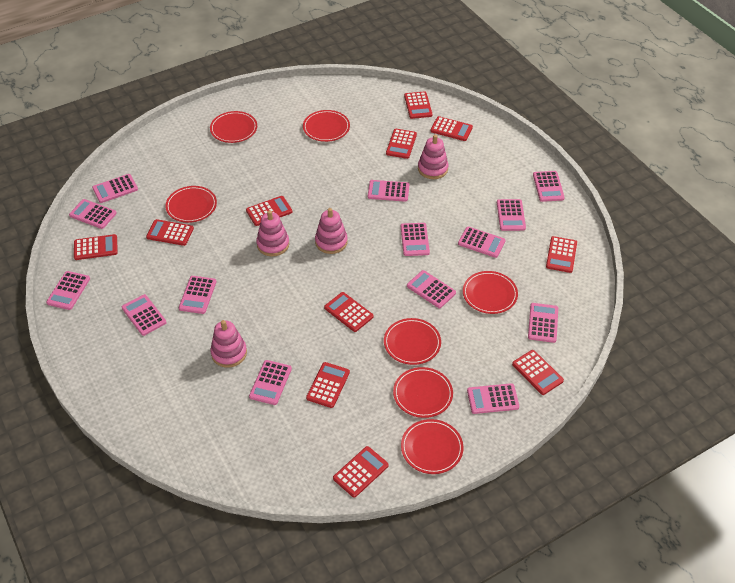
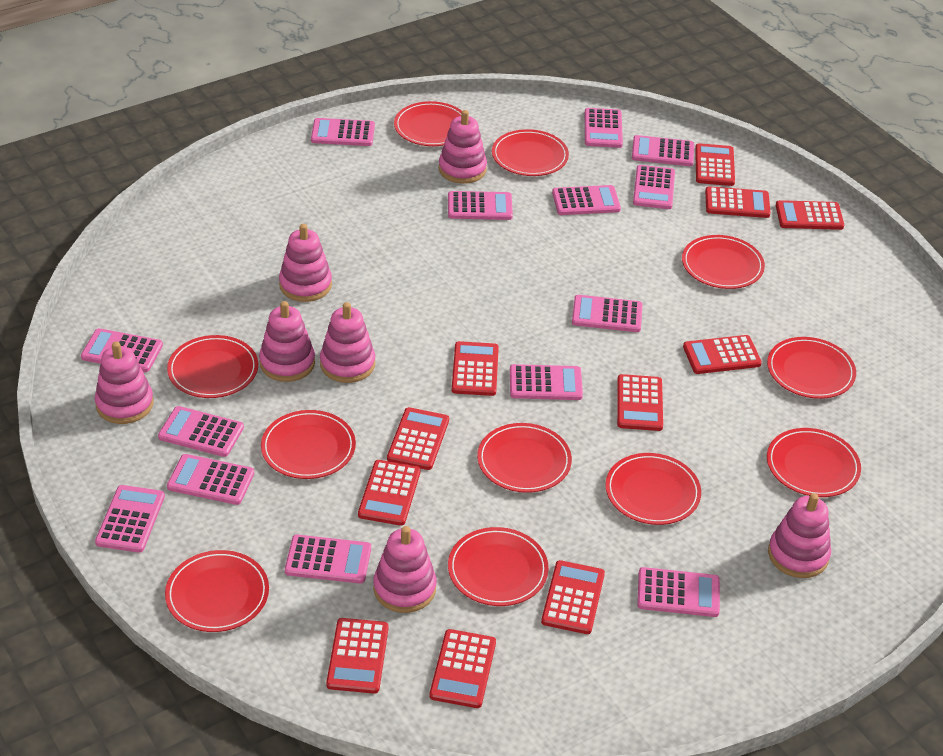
pink stacking toy: 4 -> 7
red plate: 7 -> 11

